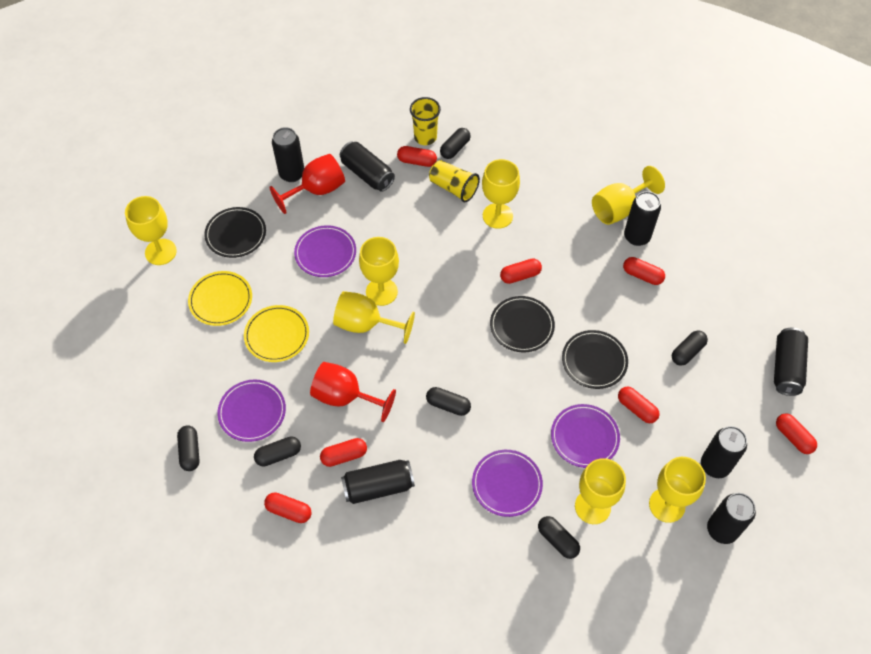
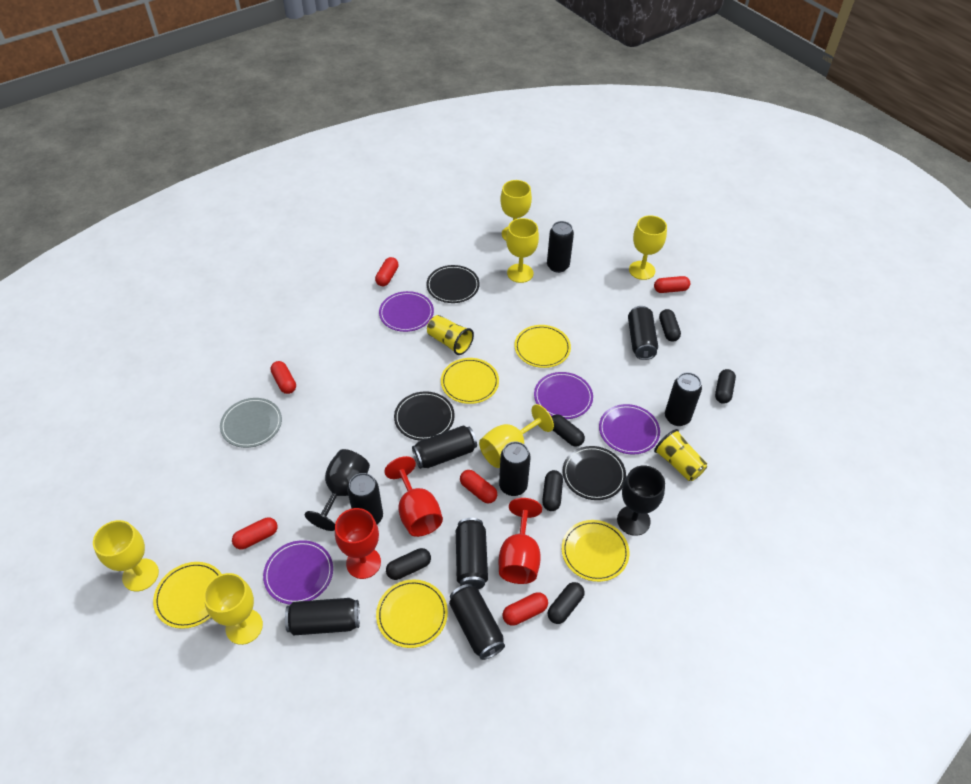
black can: 7 -> 9
black goblet: 0 -> 2
grey plate: 0 -> 1
red capsule: 7 -> 6
red goblet: 2 -> 3
yellow goblet: 7 -> 6
yellow plate: 2 -> 5

